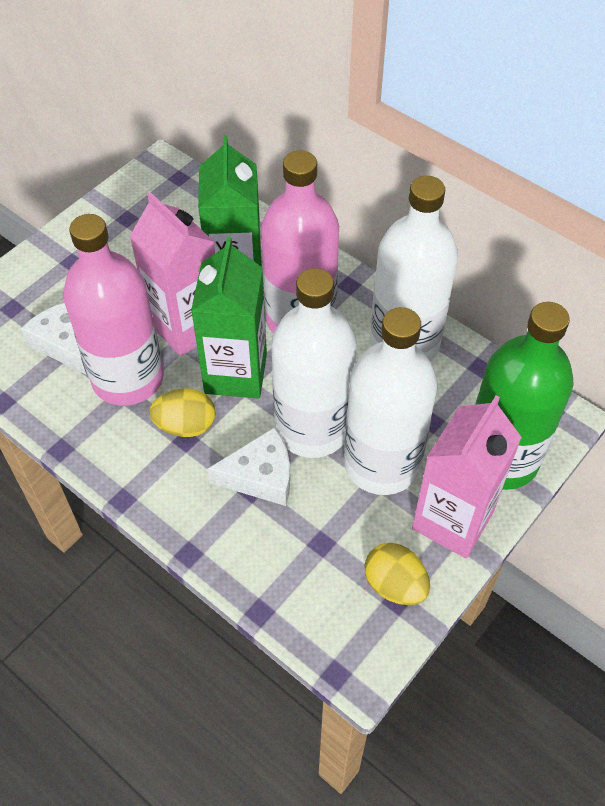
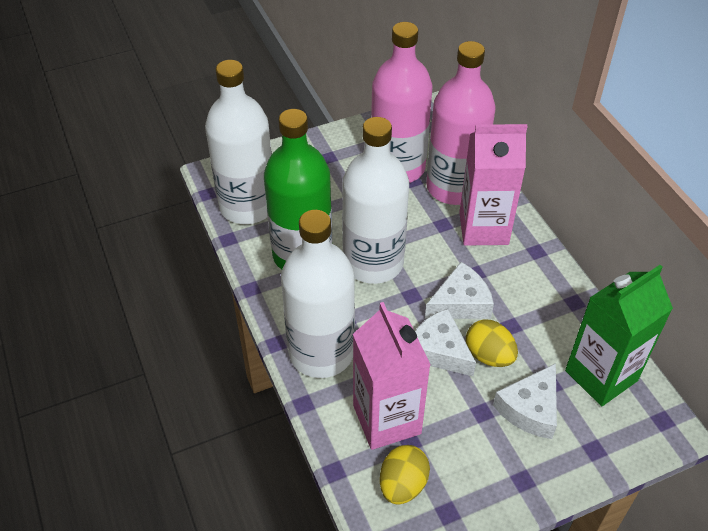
green carton: 2 -> 1
white cheese: 2 -> 3

